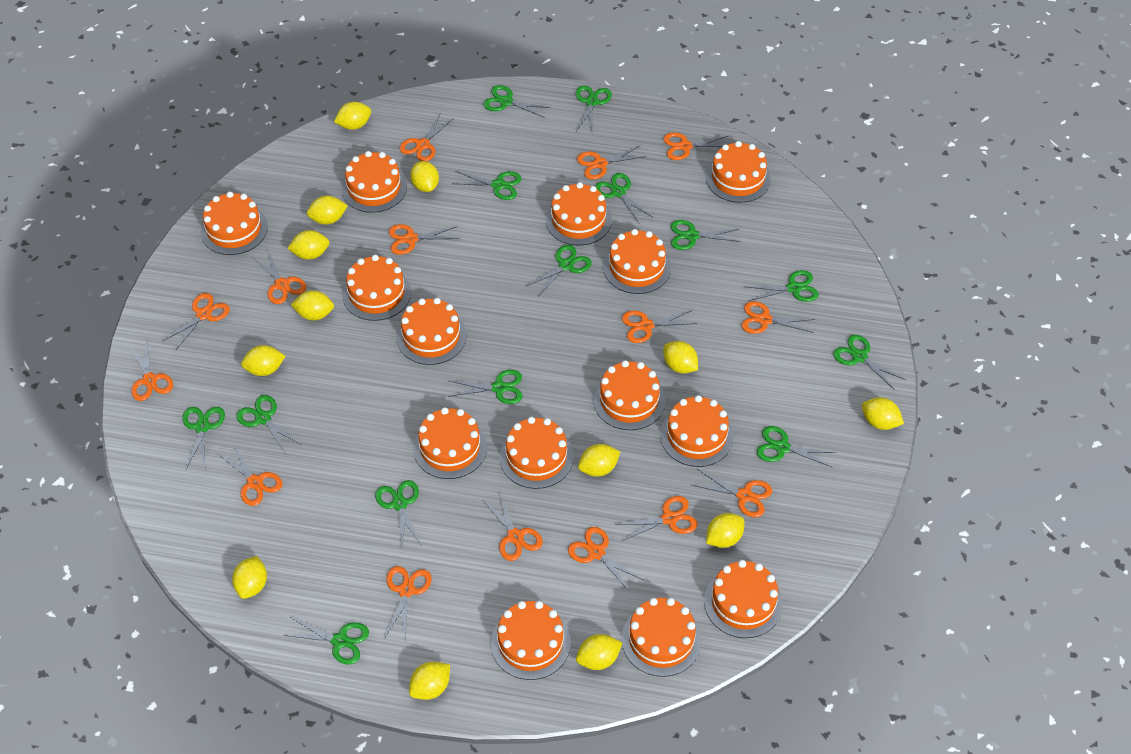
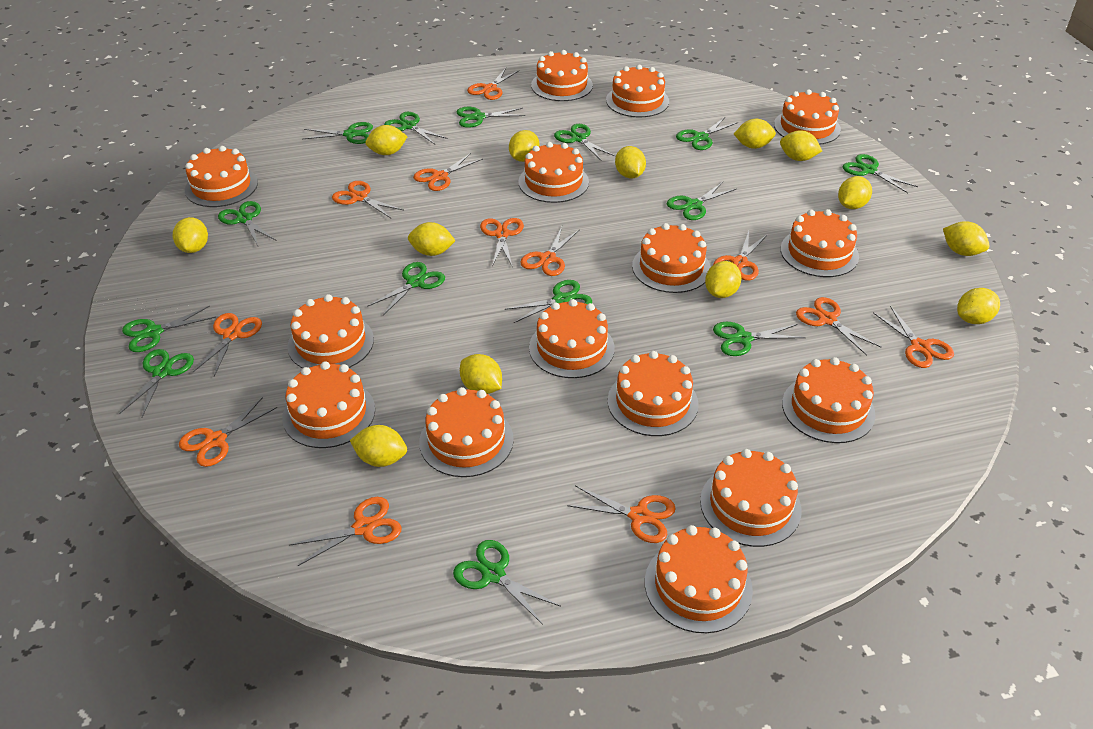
orange cake: 14 -> 15
orange scissors: 15 -> 12

